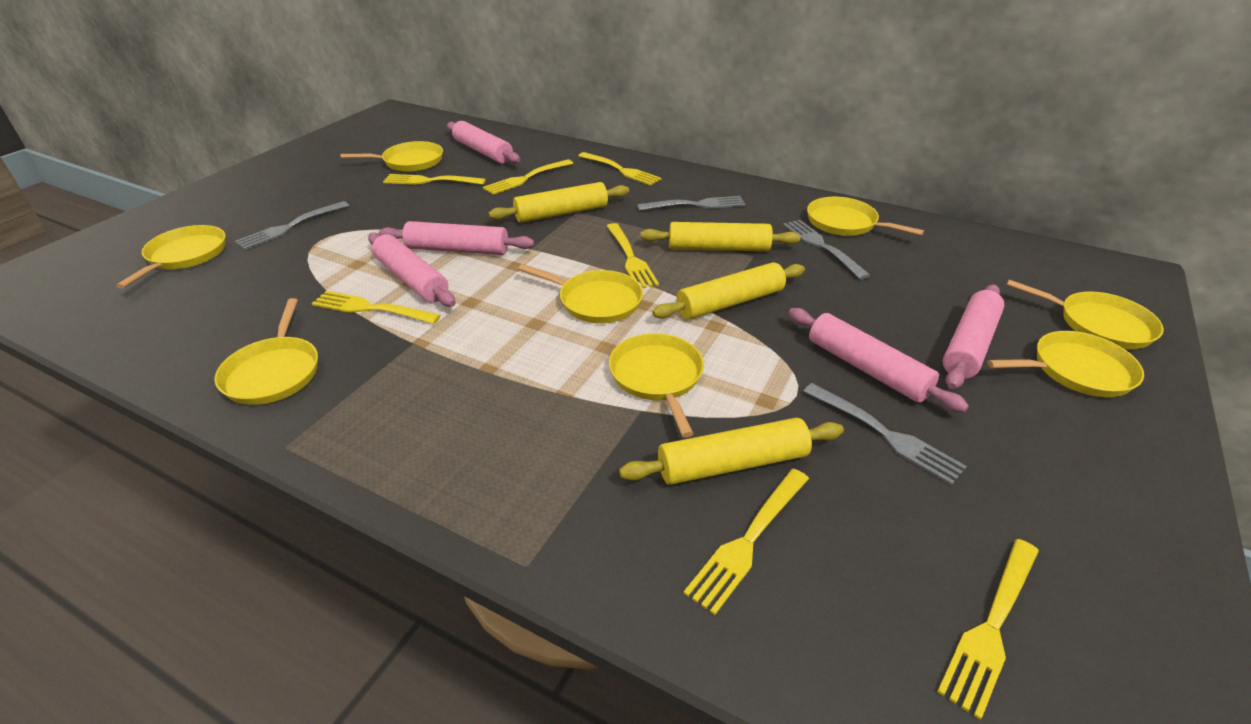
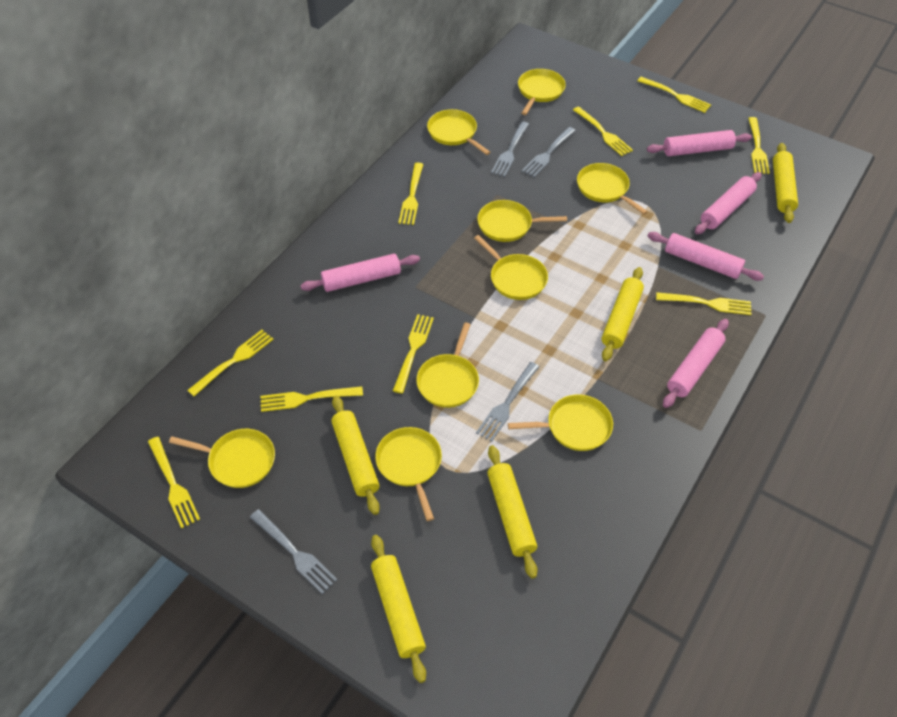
yellow fork: 7 -> 9
yellow pan: 8 -> 9
yellow rolling pin: 4 -> 5

